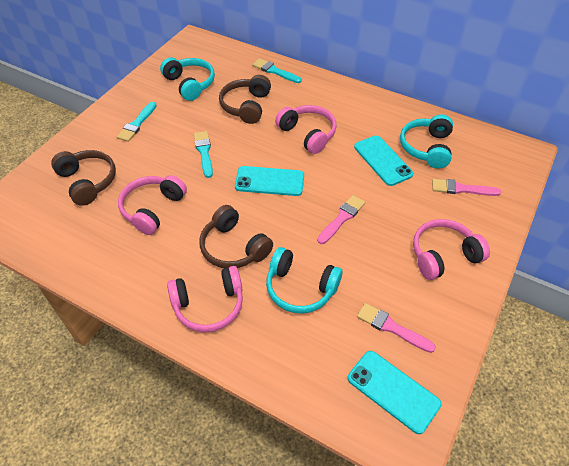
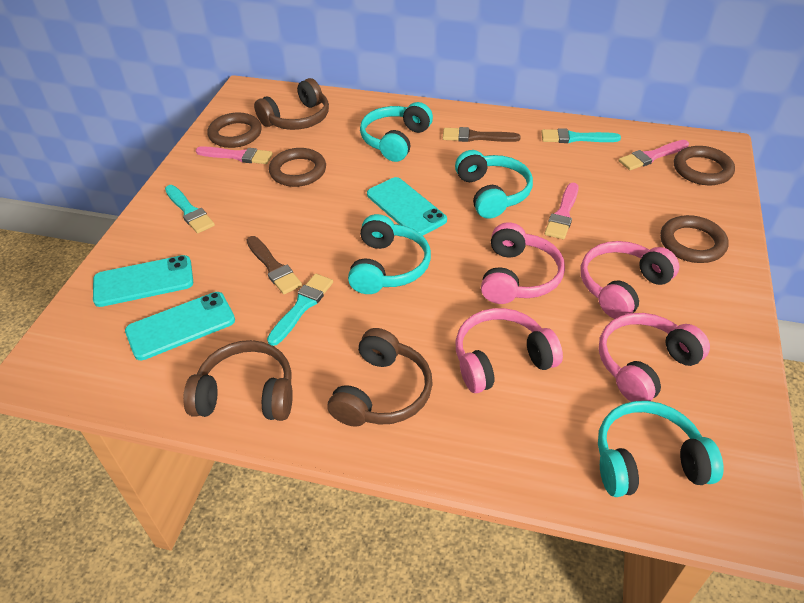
brown brush: 0 -> 2
brown ring: 0 -> 4
turquoise headphones: 3 -> 4

